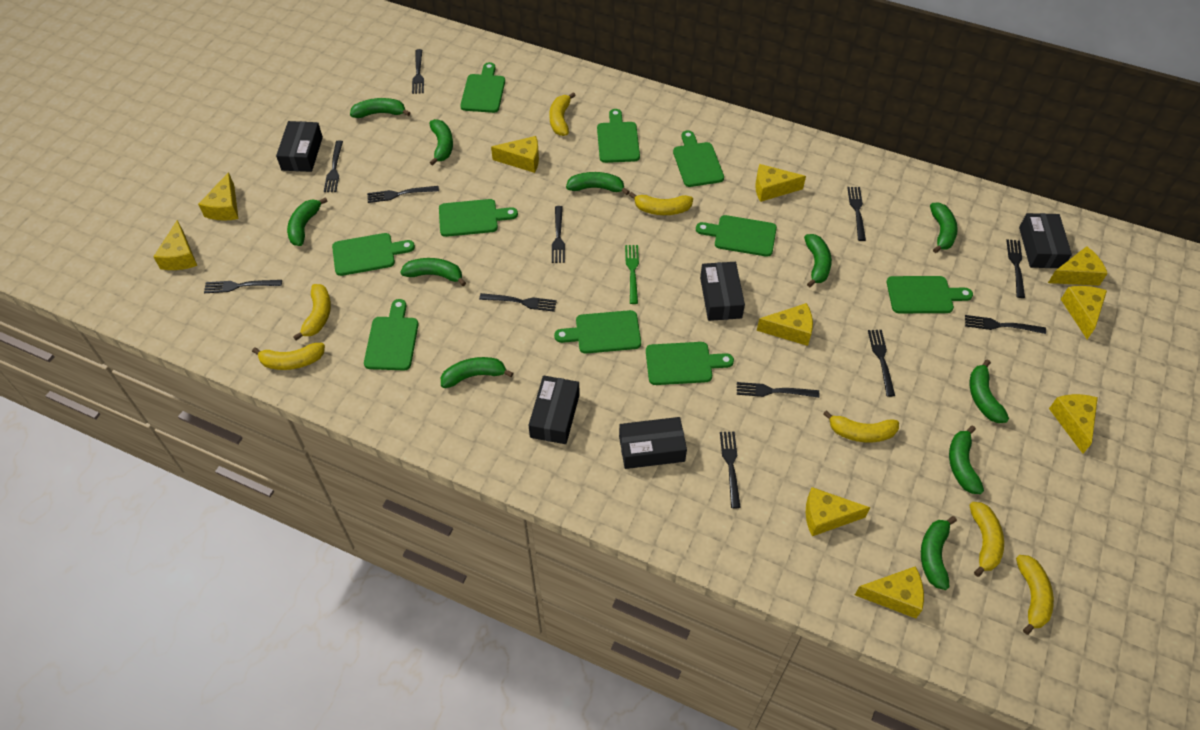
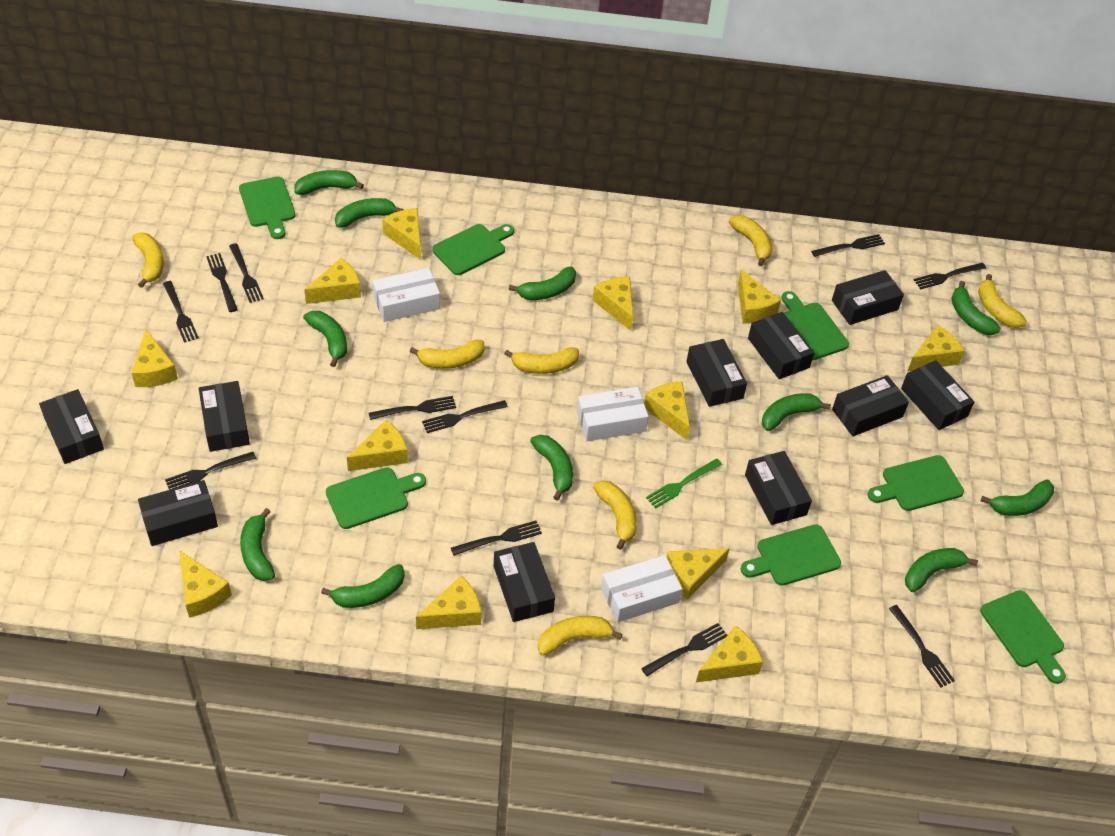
black box: 5 -> 10
black fork: 12 -> 11
green cutting board: 10 -> 7
white box: 0 -> 3
yellow cheese: 10 -> 12

